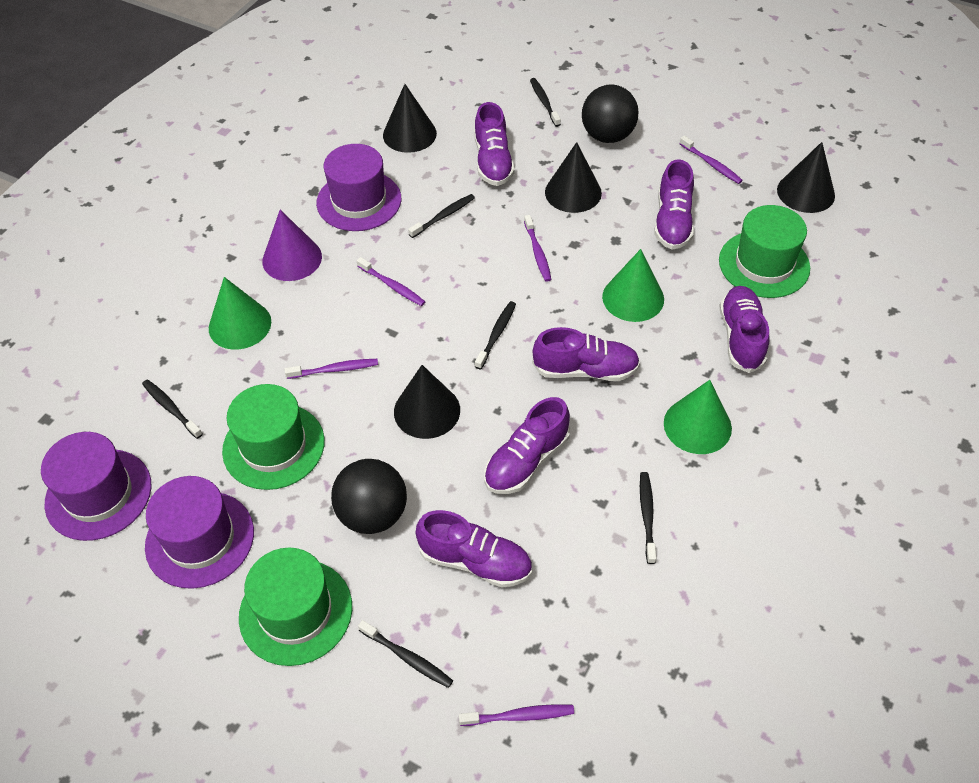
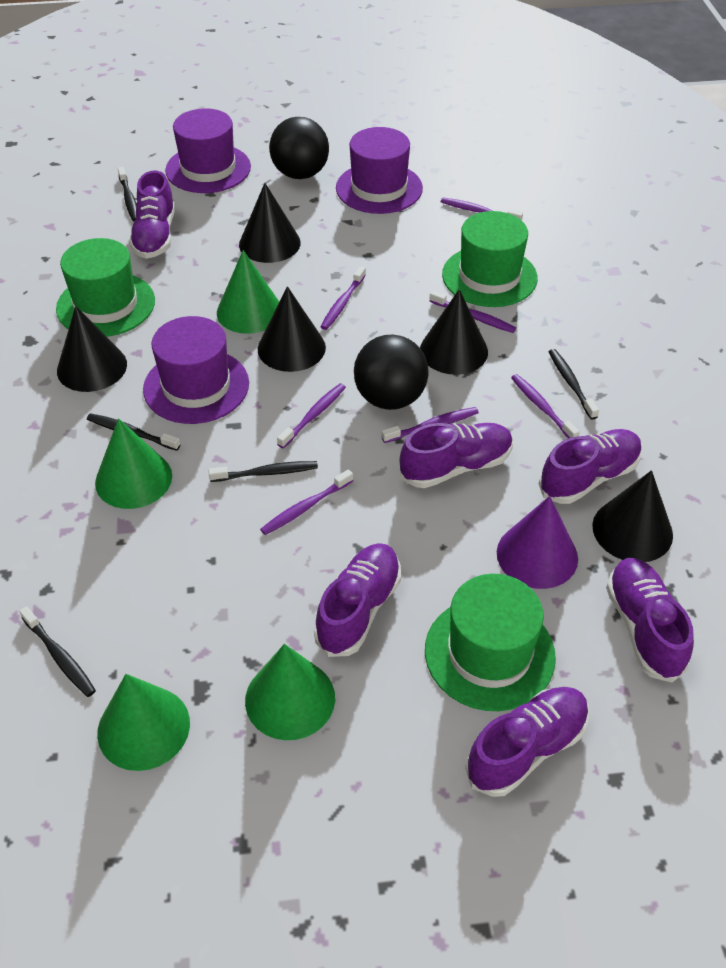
black cone: 4 -> 5
black toothbrush: 6 -> 5
green cone: 3 -> 4
purple toothbrush: 5 -> 7

